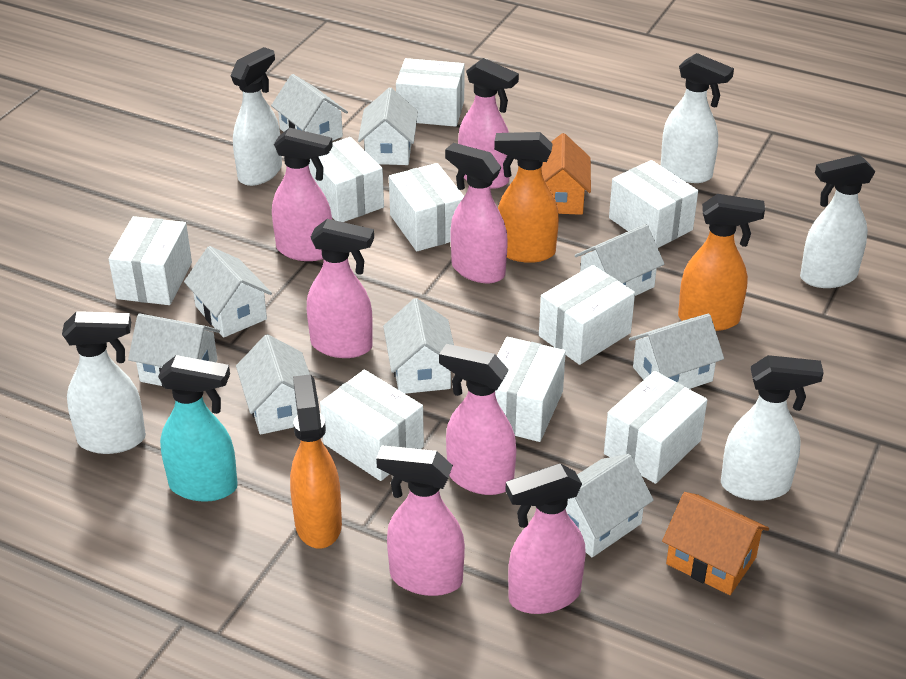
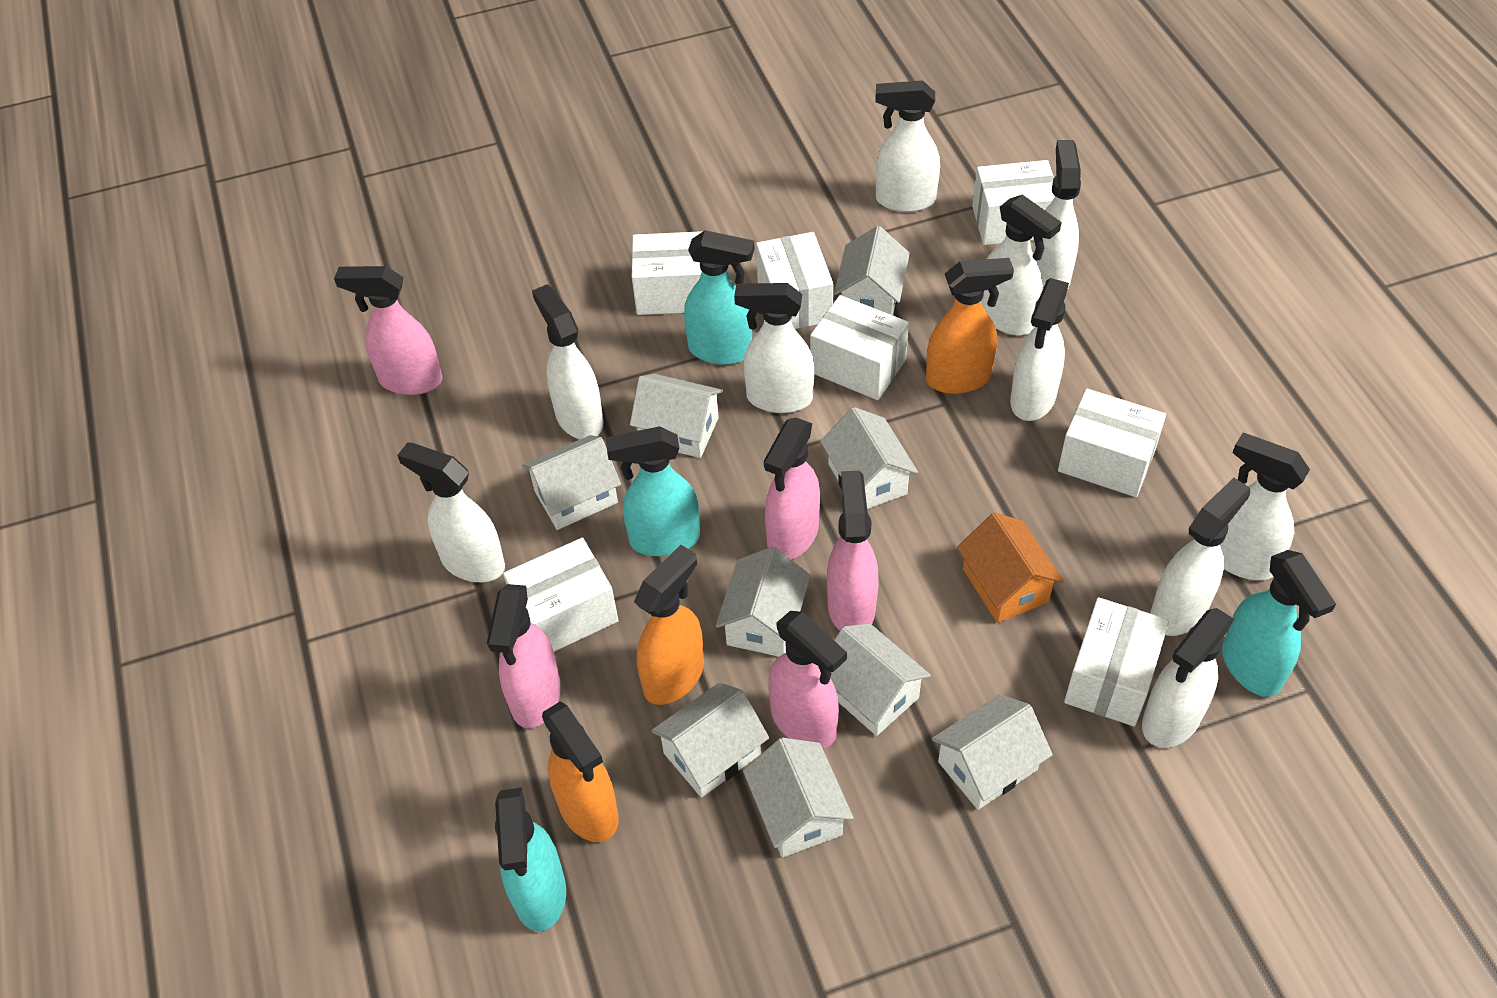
orange house: 2 -> 1
pink spray bottle: 7 -> 5
turquoise spray bottle: 1 -> 4
white box: 9 -> 7
white spray bottle: 5 -> 10

